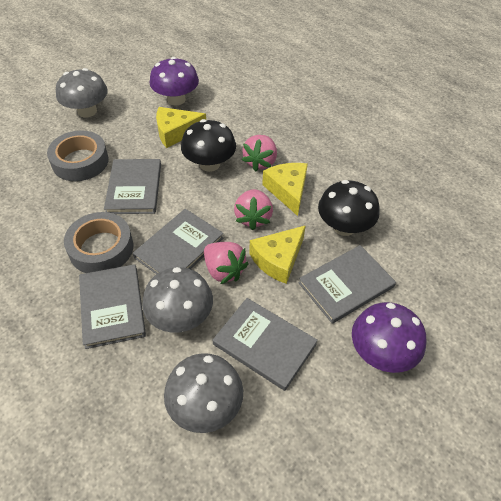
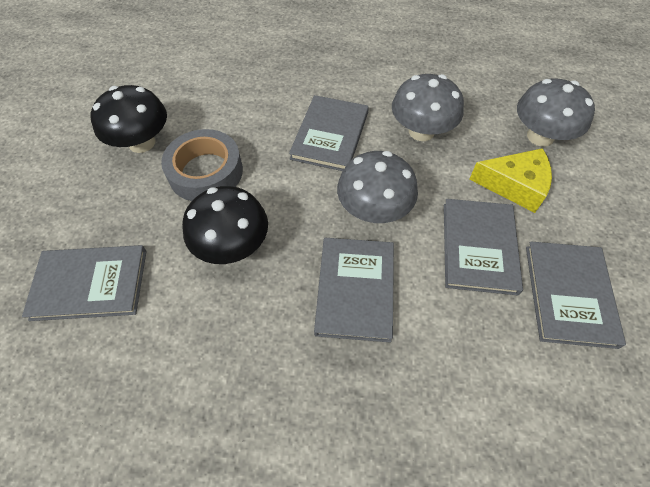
grey tape: 2 -> 1
pink strawberry: 3 -> 0
purple mushroom: 2 -> 0
yellow cheese: 3 -> 1

